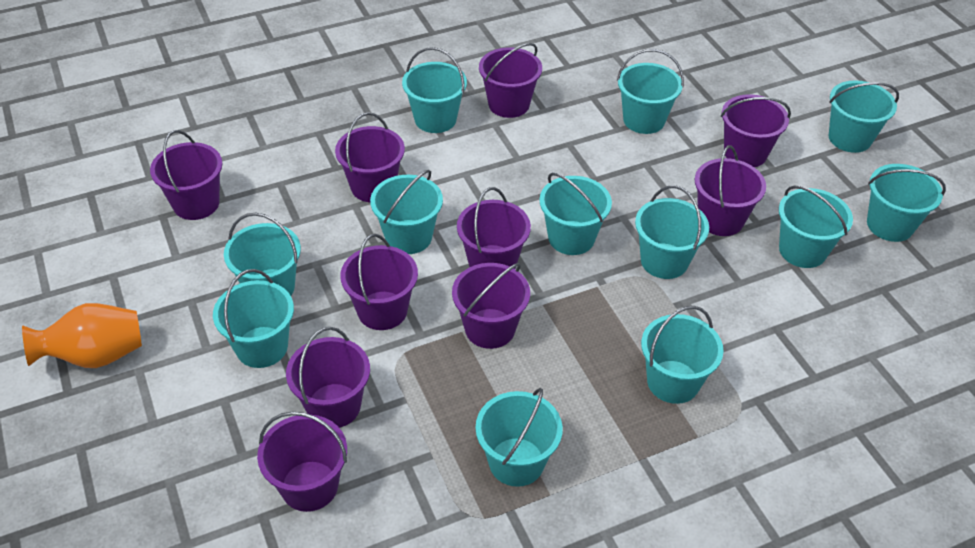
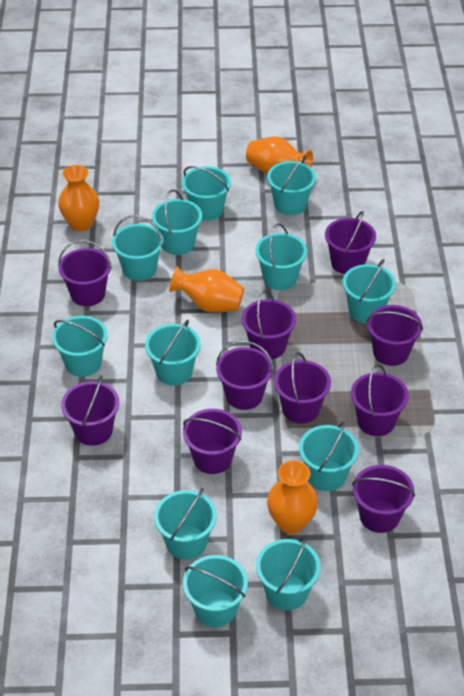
orange vase: 1 -> 4

